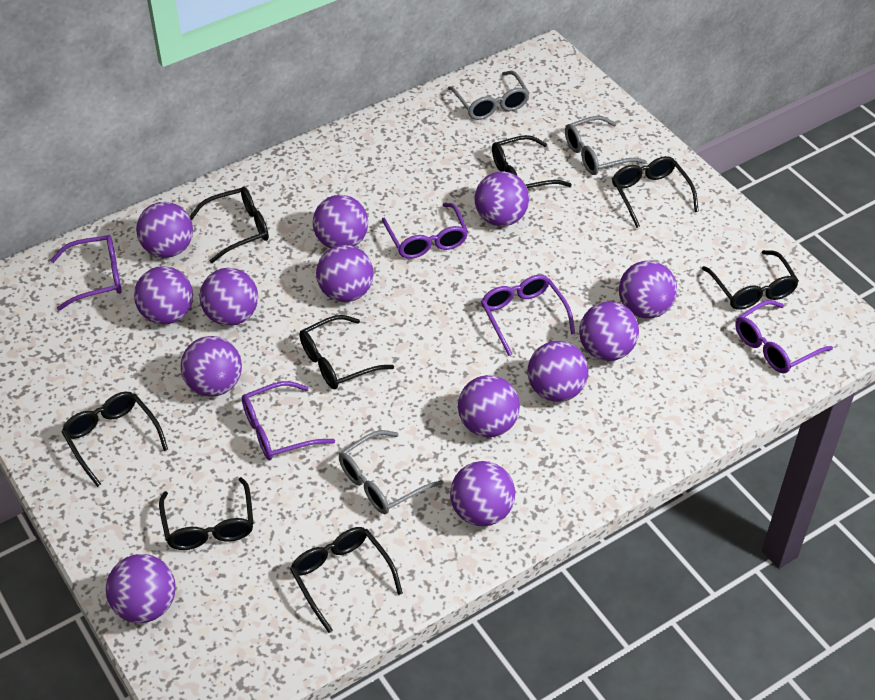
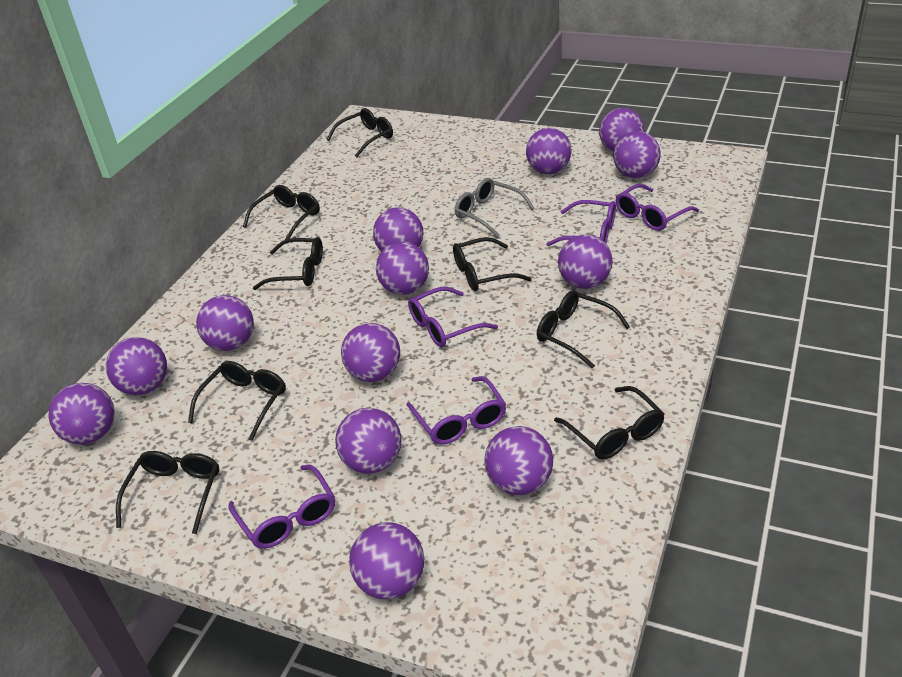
grey glasses: 3 -> 1

